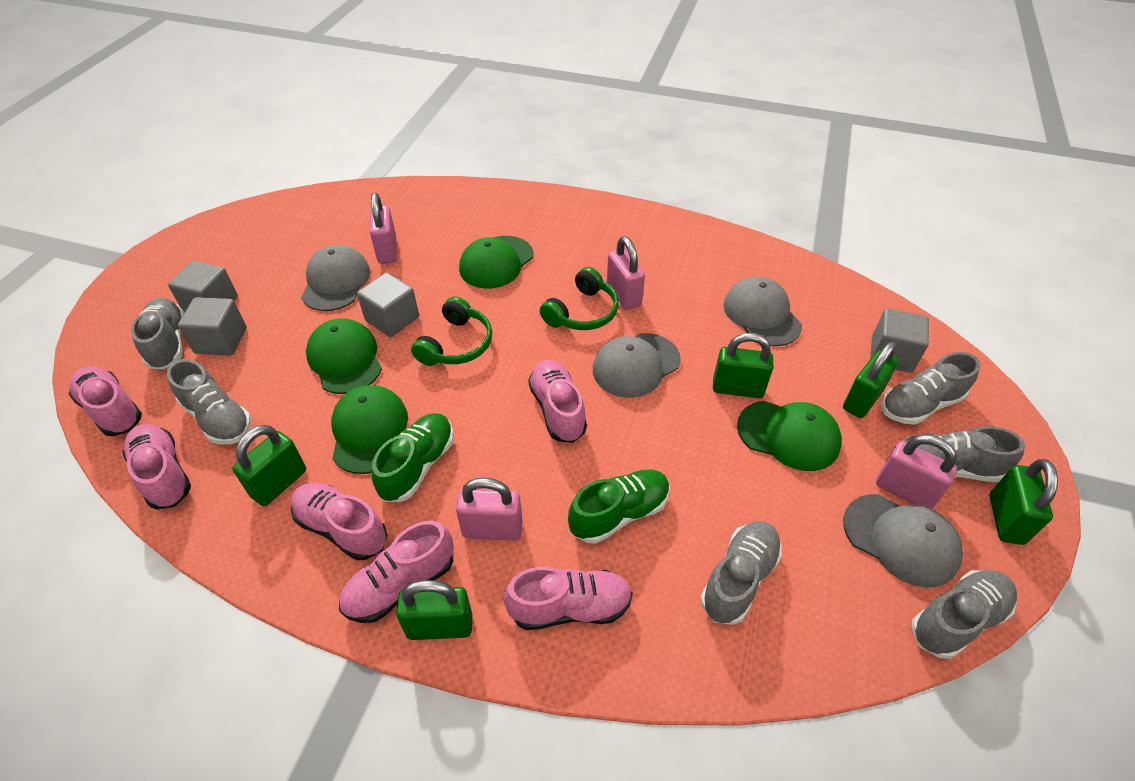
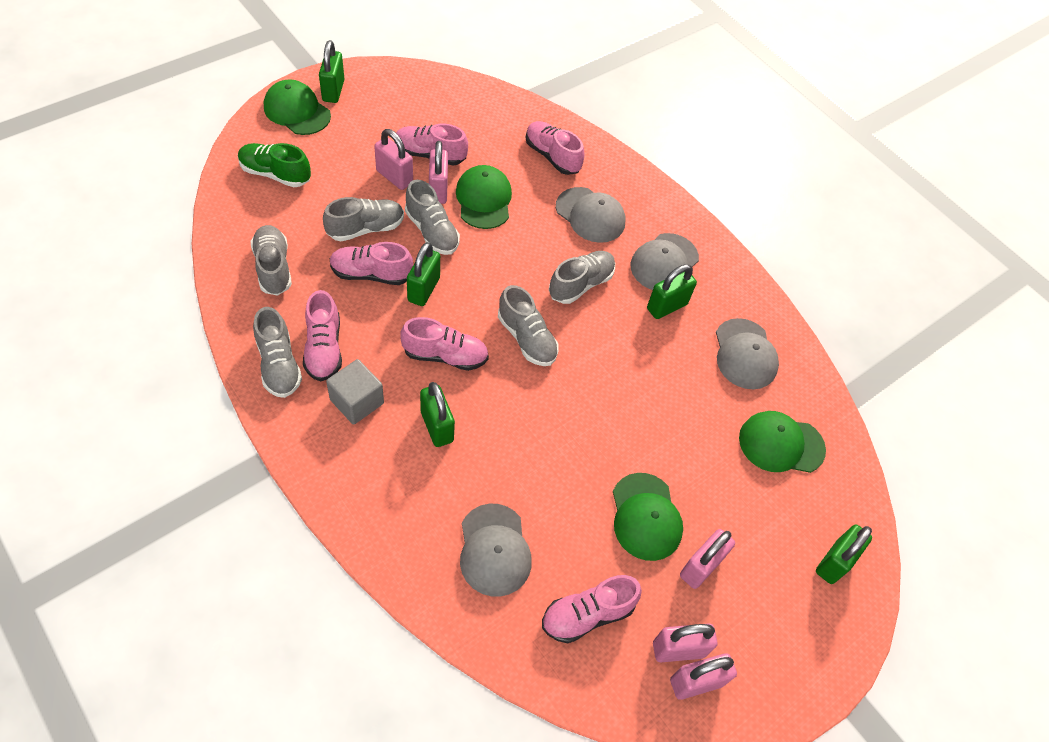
green headphones: 2 -> 0
green shoe: 2 -> 1
grey cube: 4 -> 1
pink padlock: 4 -> 5

